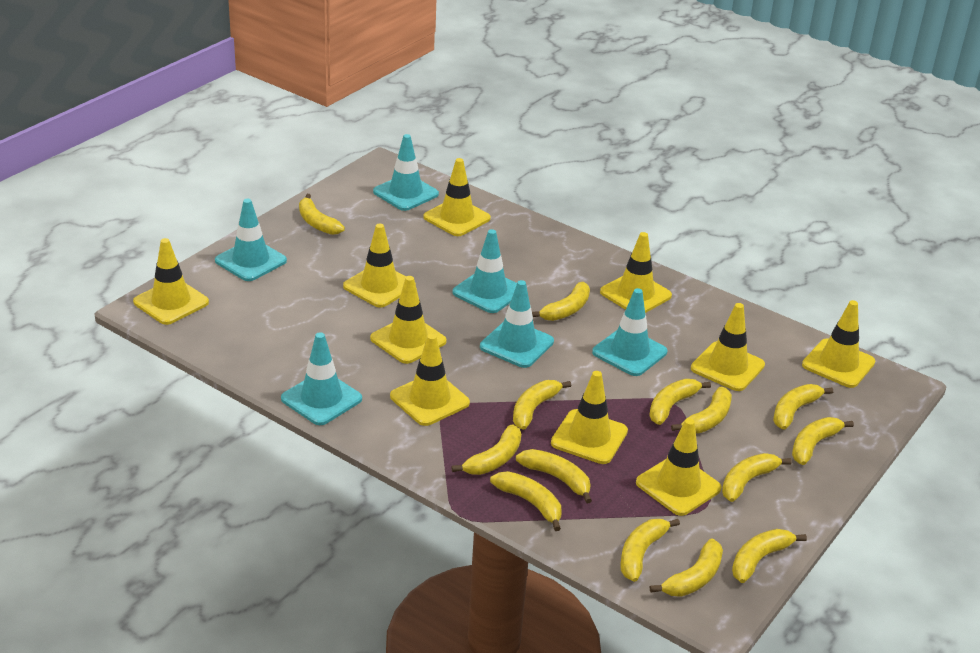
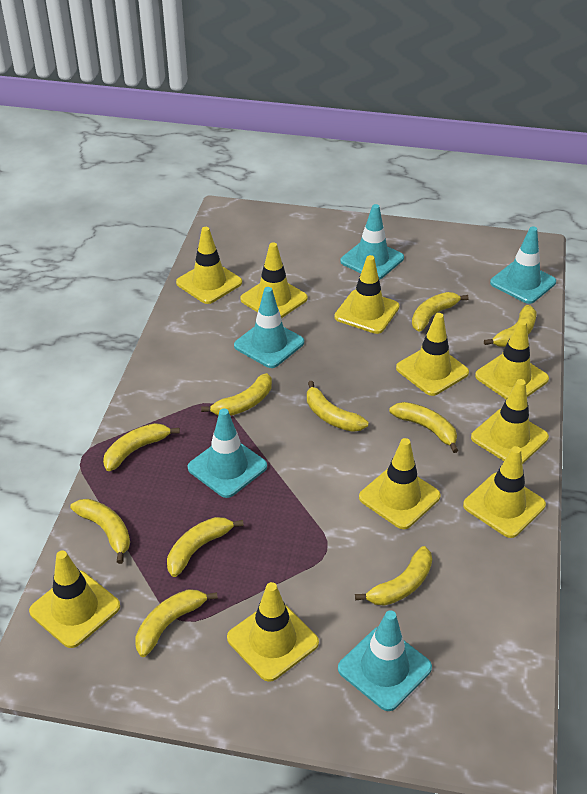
turquoise traffic cone: 6 -> 5
yellow banana: 14 -> 10

